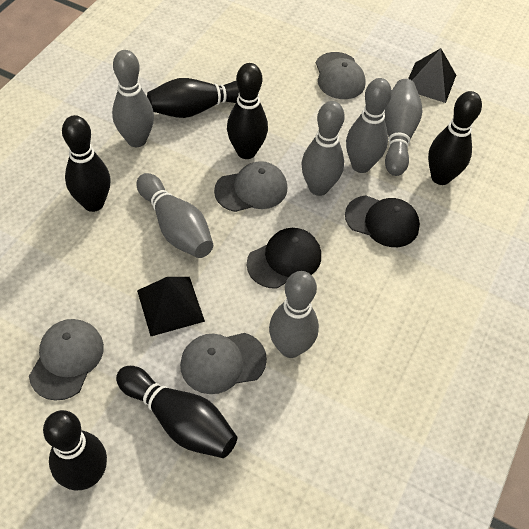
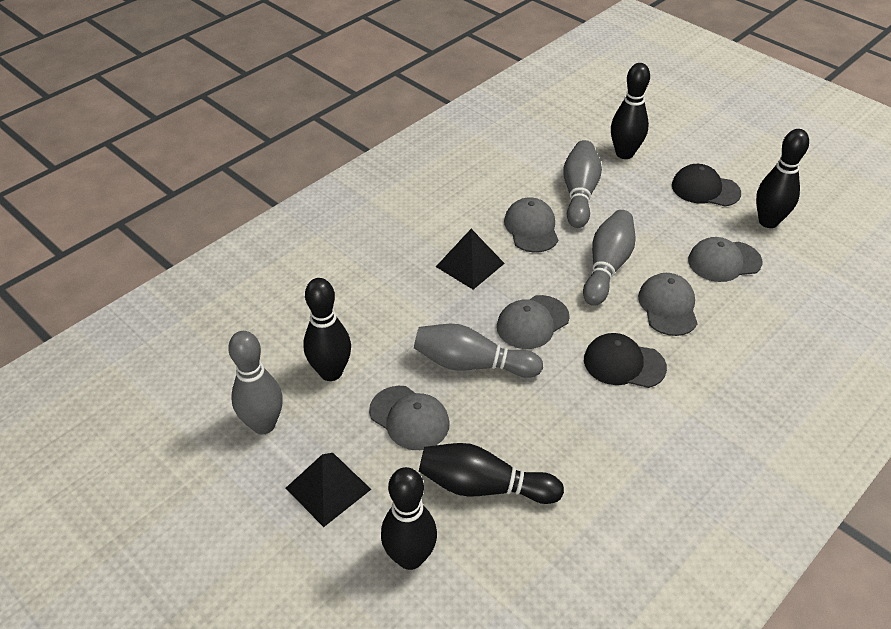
black bowling pin: 6 -> 5
grey bowling pin: 6 -> 4
grey cap: 4 -> 5

